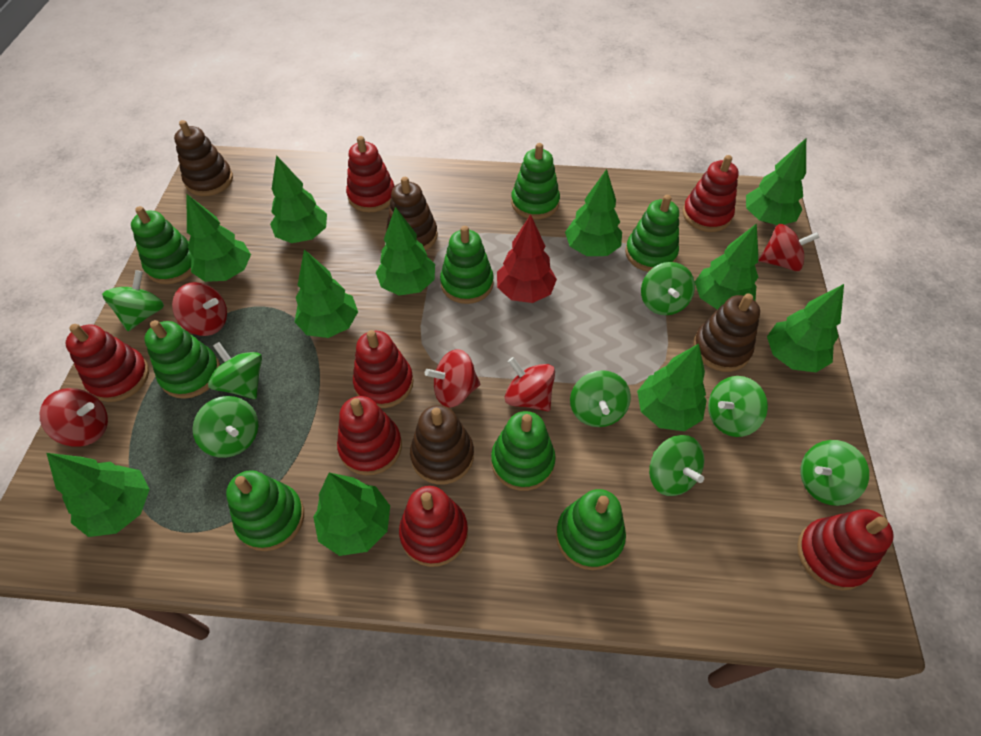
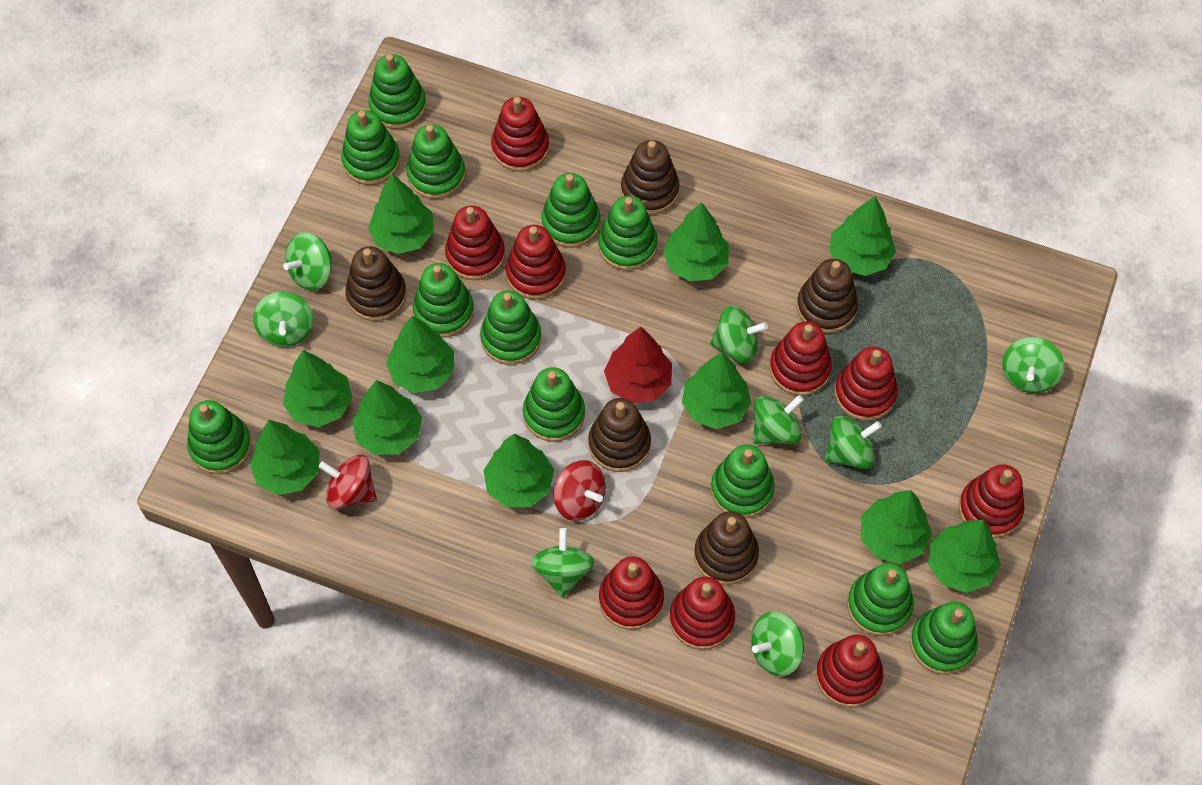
brown stacking toy: 4 -> 5
green stacking toy: 8 -> 12
red spinning top: 5 -> 2
red stacking toy: 7 -> 9

